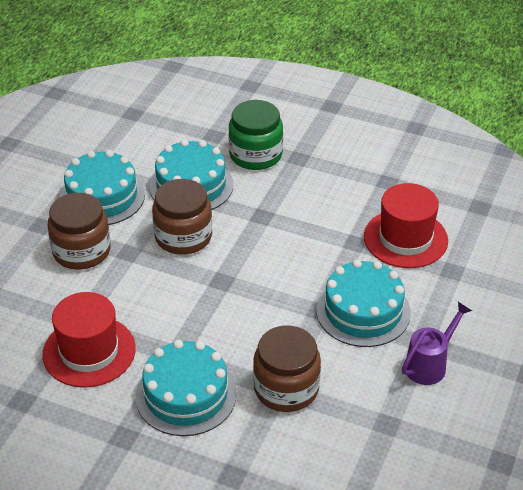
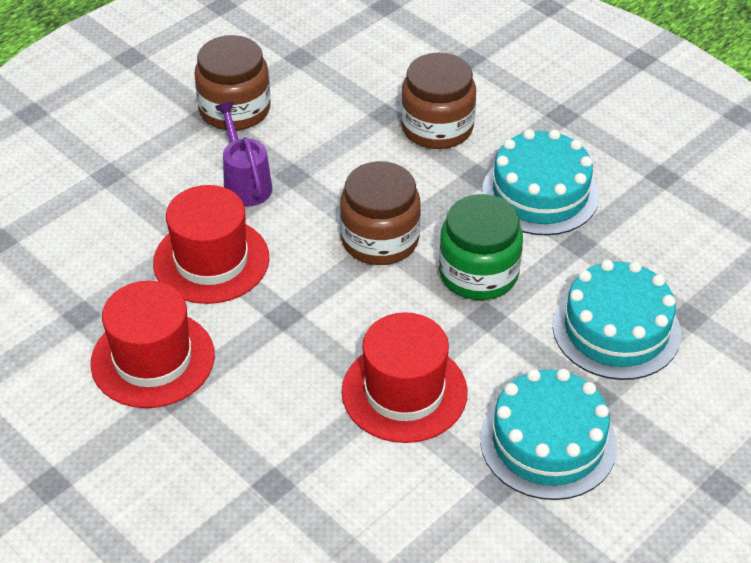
red hat: 2 -> 3
turquoise cake: 4 -> 3

